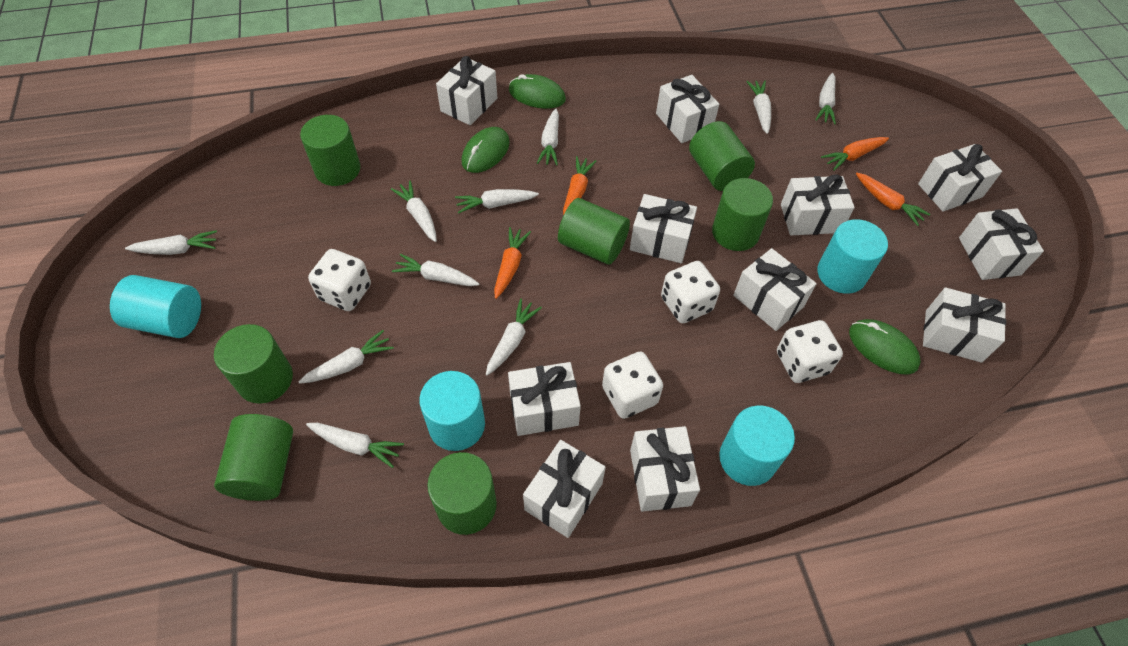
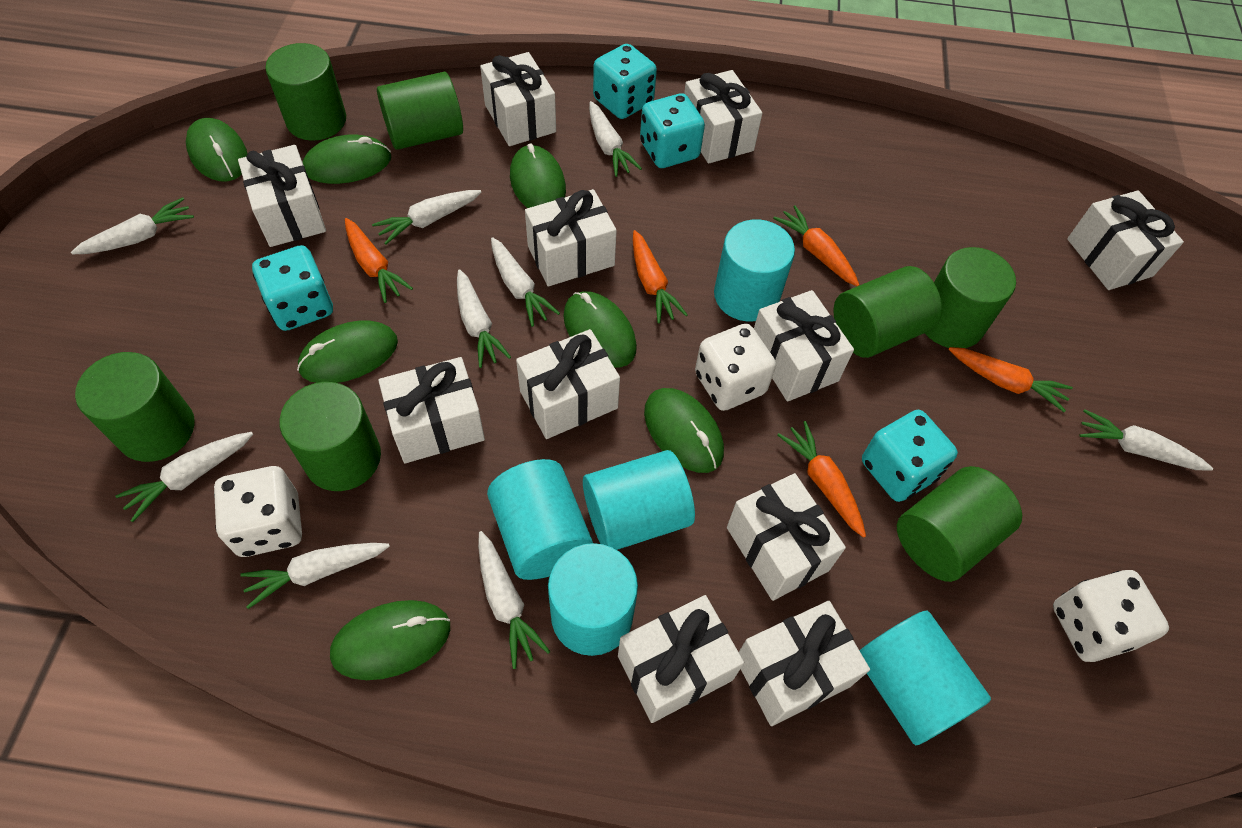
green mouse: 3 -> 7
orange carrot: 4 -> 5
turquoise cylinder: 4 -> 5
turquoise dice: 0 -> 4
white carrot: 10 -> 9
white dice: 4 -> 3

